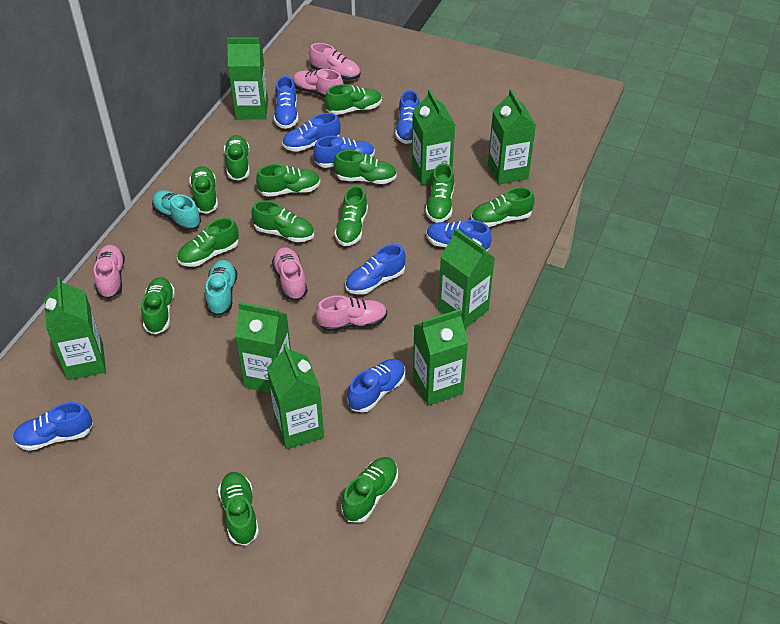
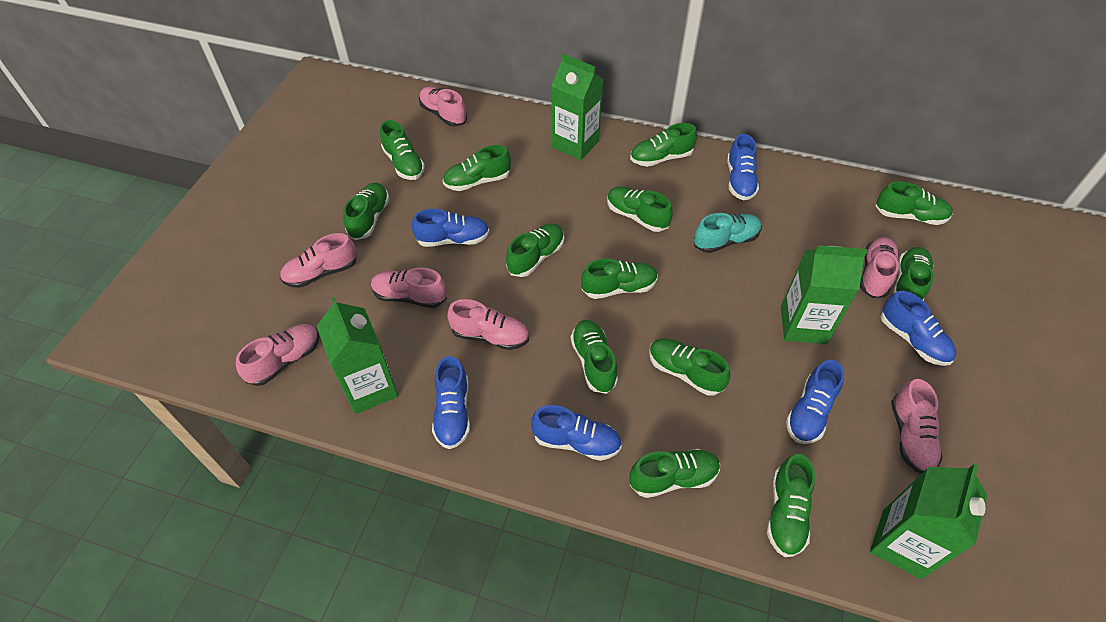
blue shoe: 8 -> 6
green carton: 8 -> 4
pink shoe: 5 -> 7
turquoise shoe: 2 -> 1

